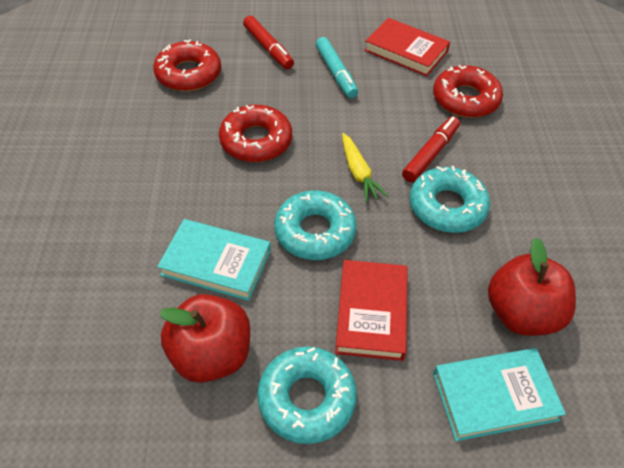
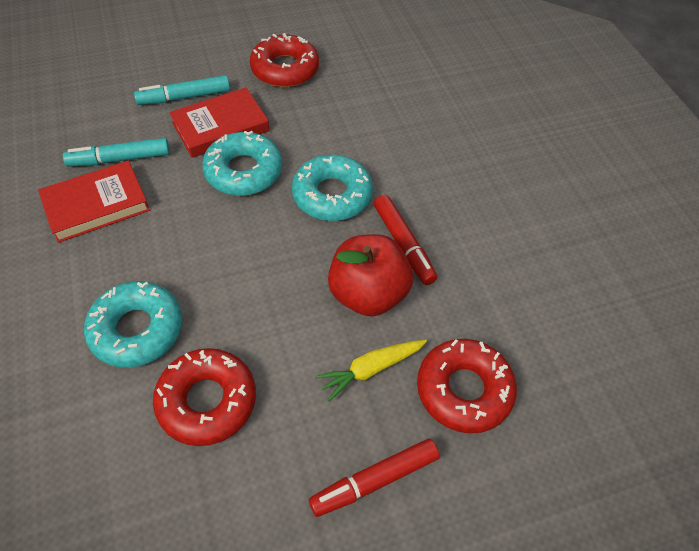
red apple: 2 -> 1
turquoise book: 2 -> 0
turquoise marker: 1 -> 2

